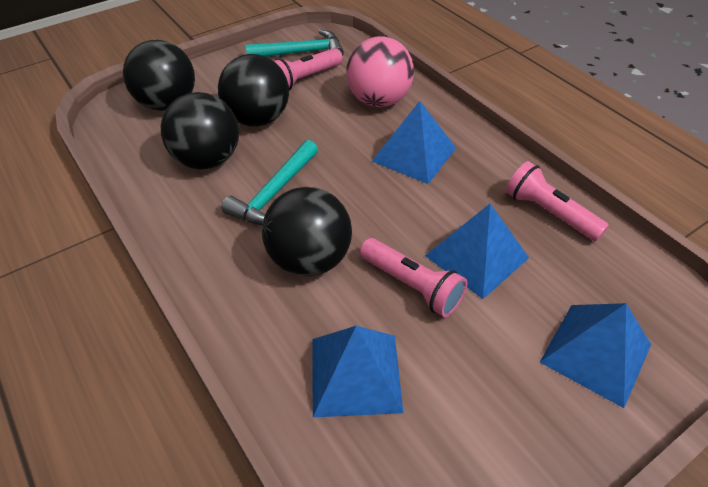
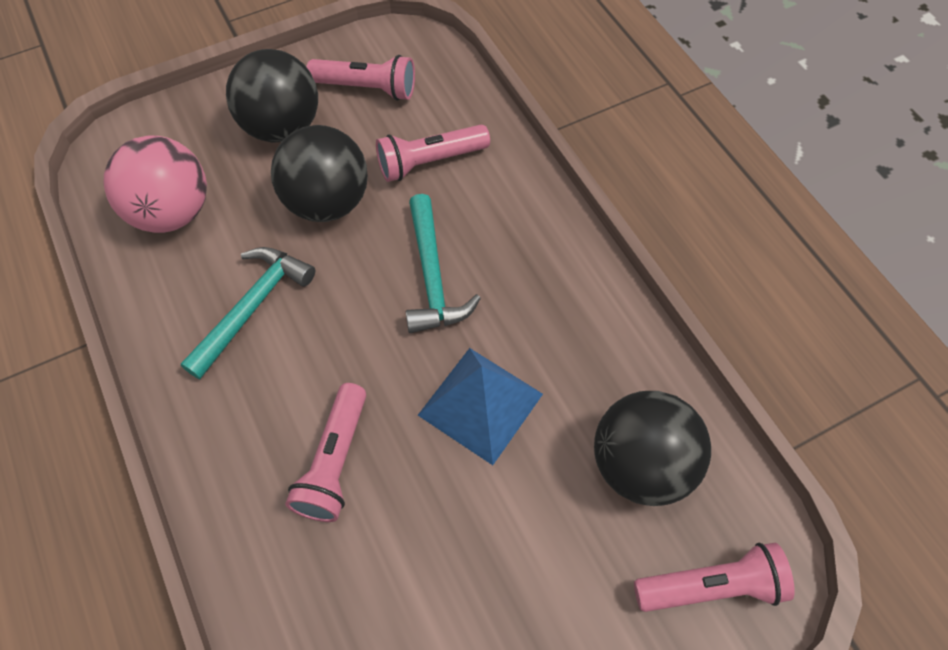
black ball: 4 -> 3
blue pyramid: 4 -> 1
pink flashlight: 3 -> 4

